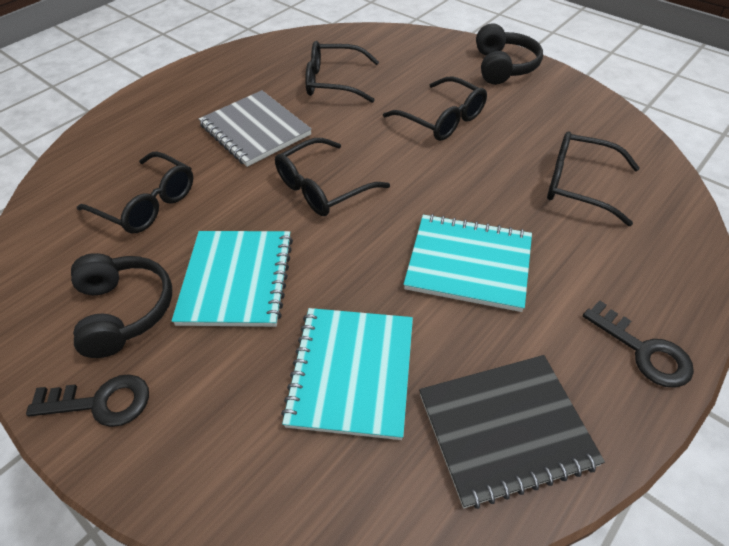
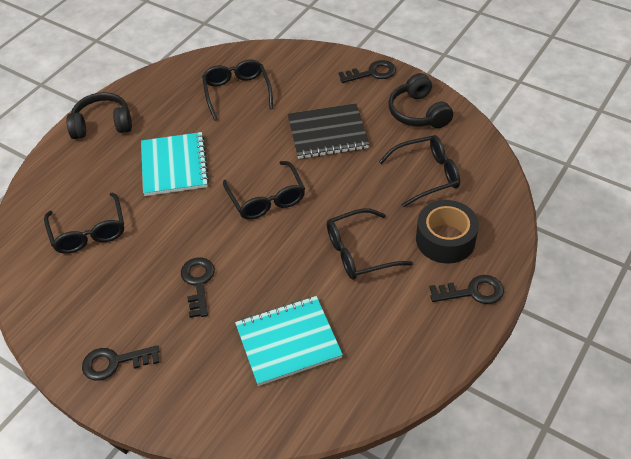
black key: 2 -> 4
black tape: 0 -> 1
grey notebook: 1 -> 0
turquoise notebook: 3 -> 2

